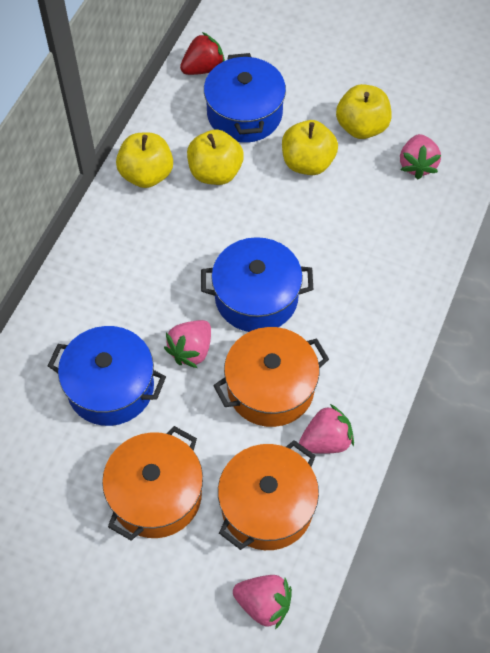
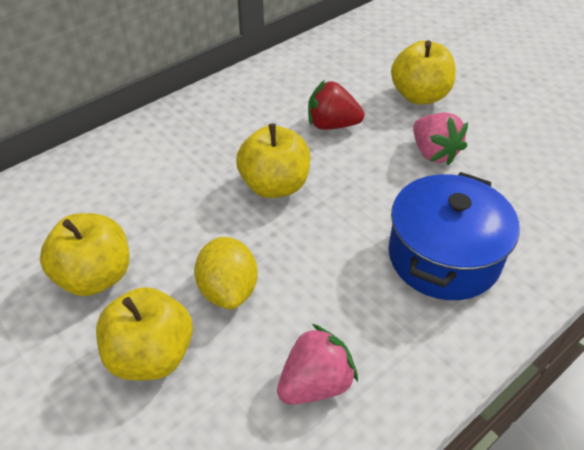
blue pot: 3 -> 1
orange pot: 3 -> 0
pink strawberry: 4 -> 2
yellow lemon: 0 -> 1

